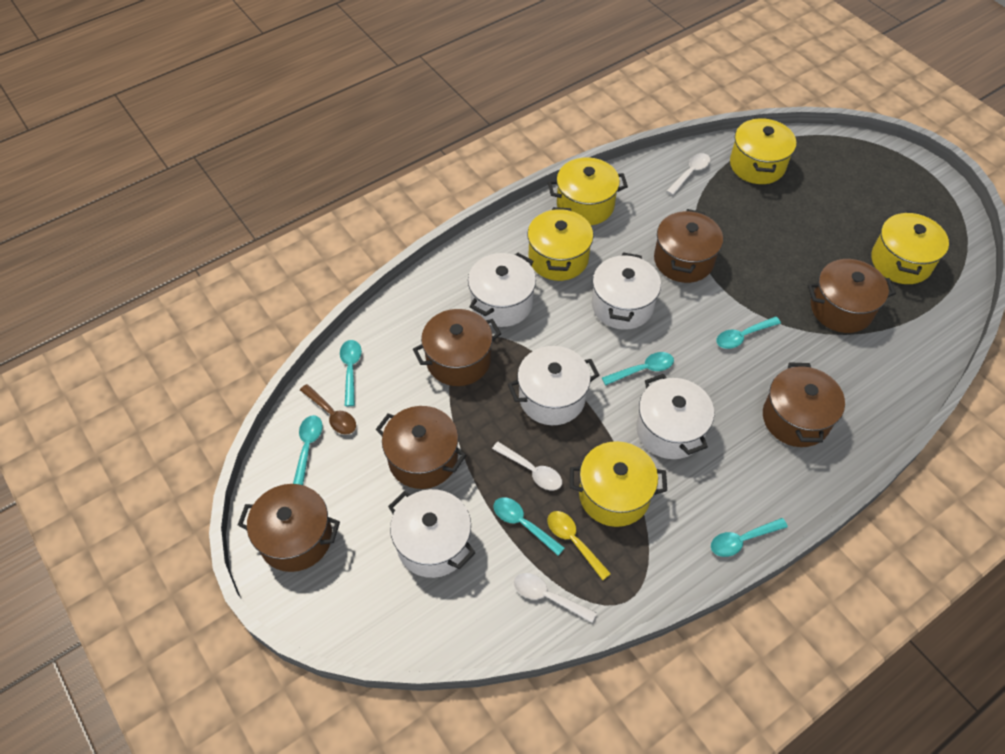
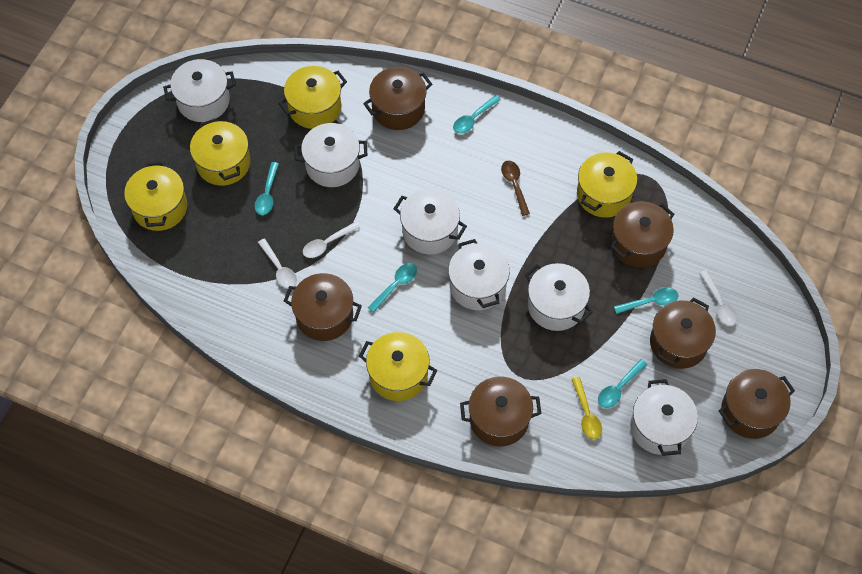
turquoise spoon: 6 -> 5
white pot: 5 -> 6

